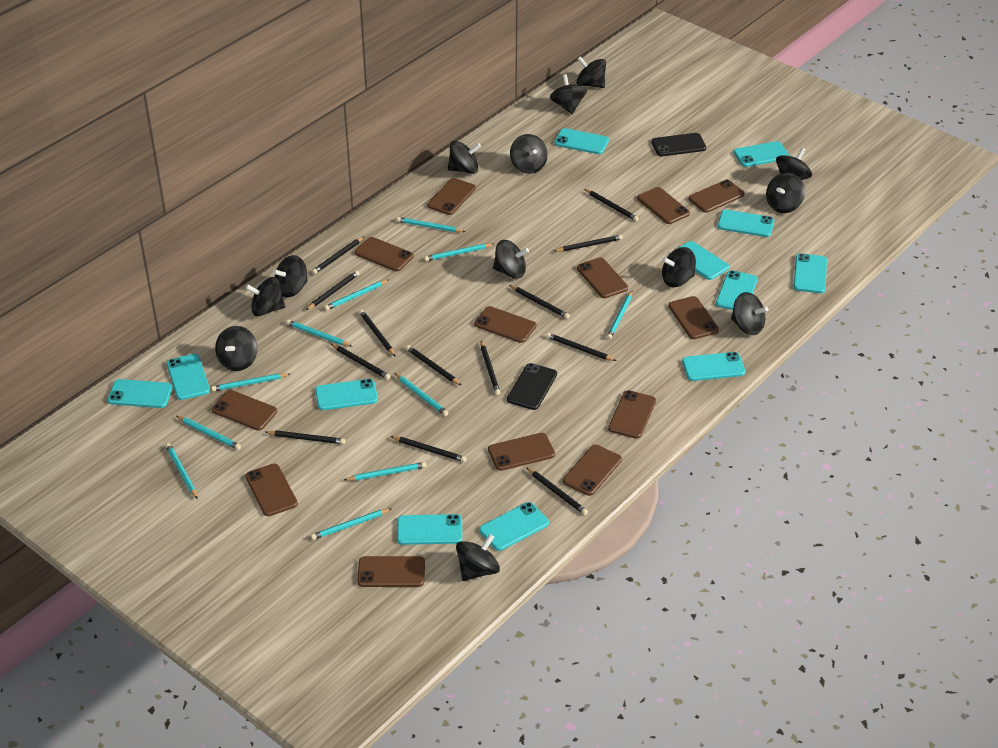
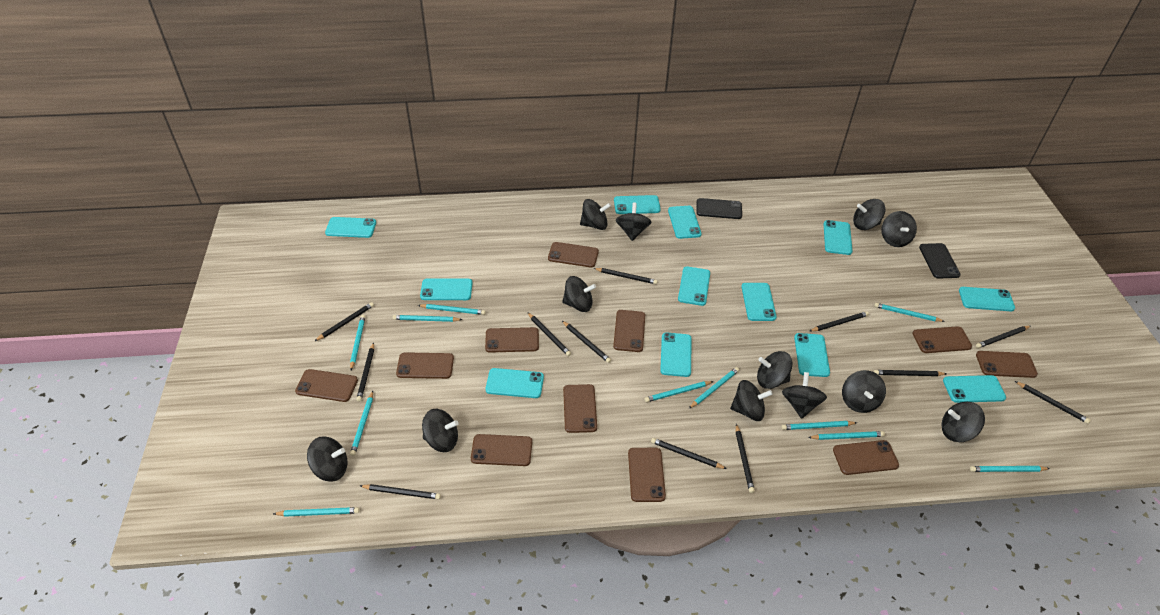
black pencil: 13 -> 12
black spinning top: 13 -> 12
brown phone: 13 -> 11

